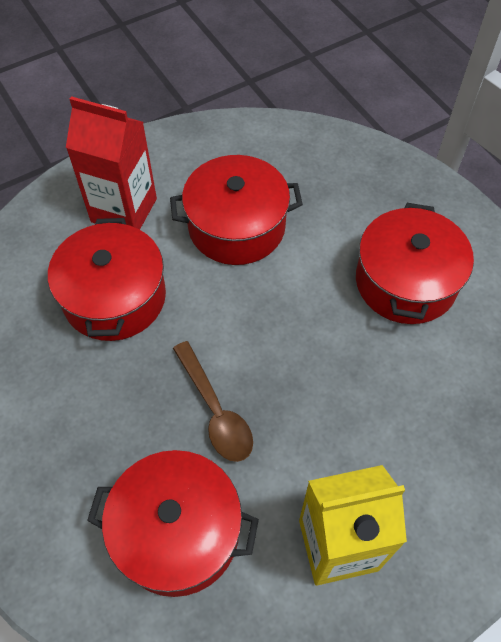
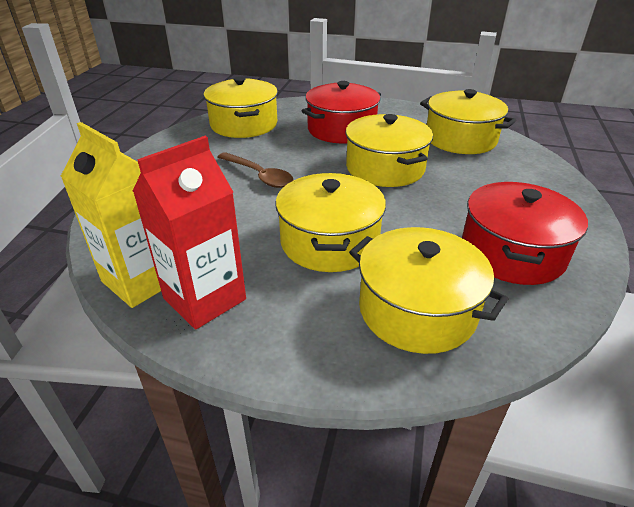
red pot: 4 -> 2
yellow pot: 0 -> 5

